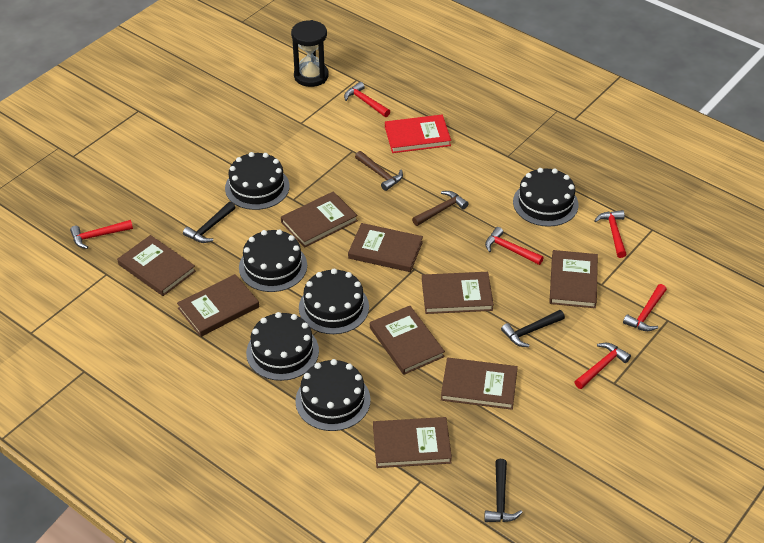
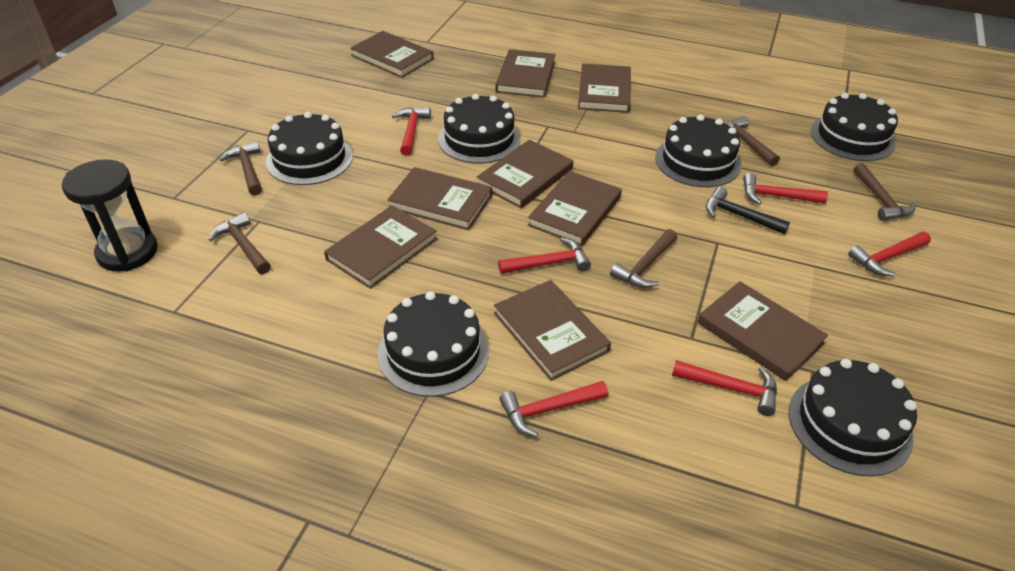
black hammer: 3 -> 1
brown hammer: 2 -> 5
red book: 1 -> 0

